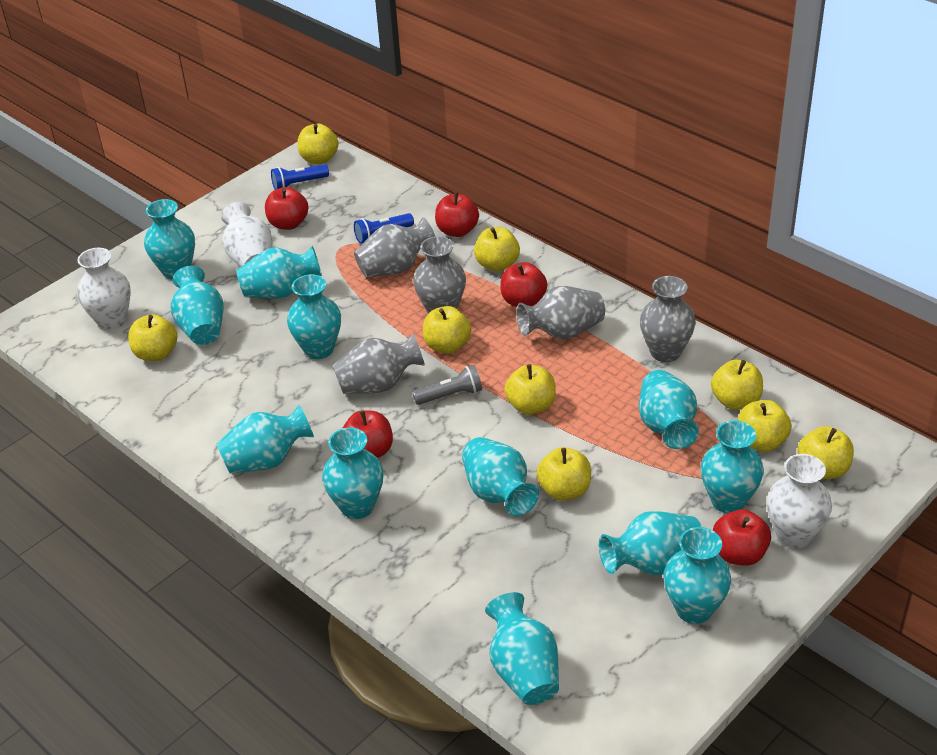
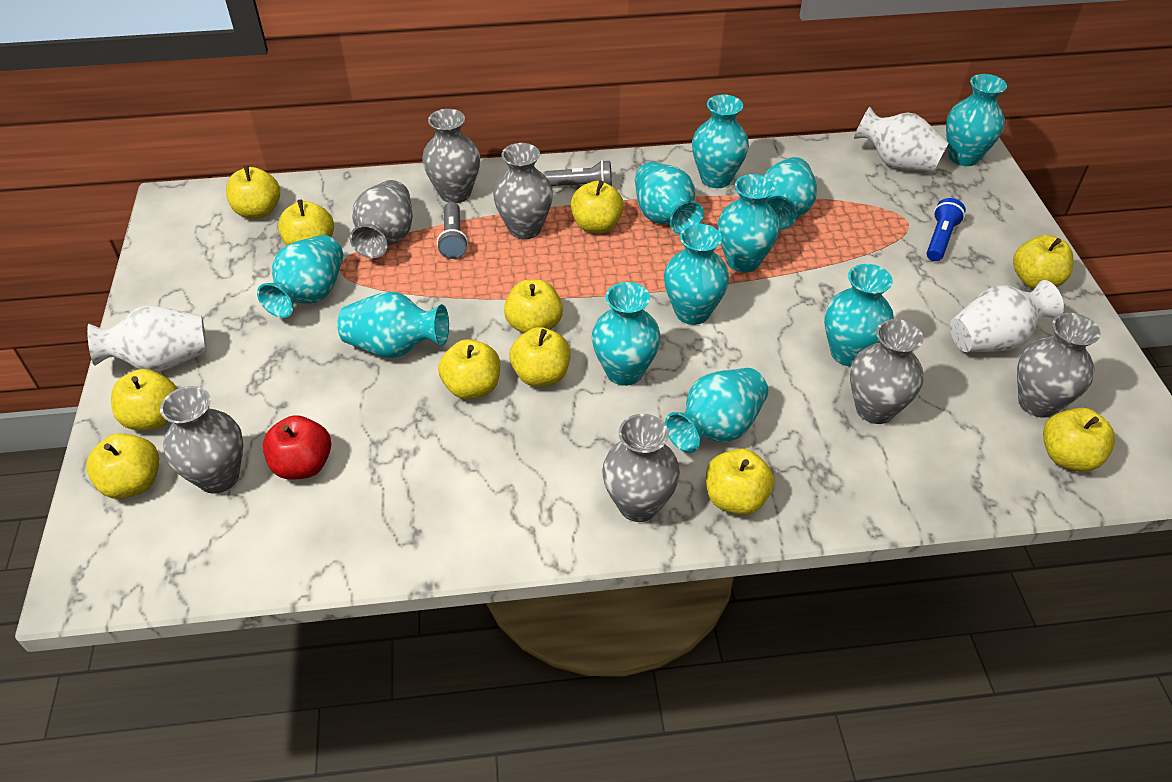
blue flashlight: 2 -> 1
grey flashlight: 1 -> 2
grey vase: 5 -> 7
red apple: 5 -> 1
turquoise vase: 12 -> 11
yellow apple: 9 -> 11

